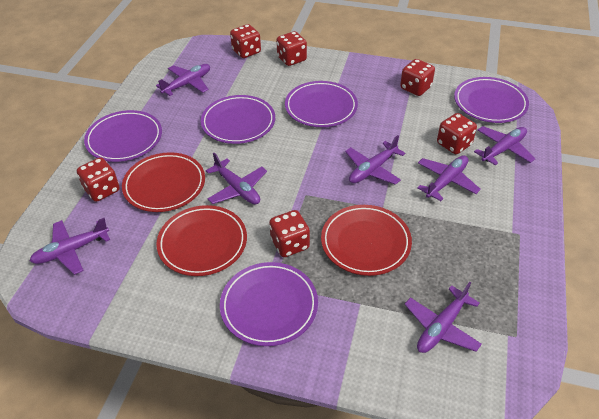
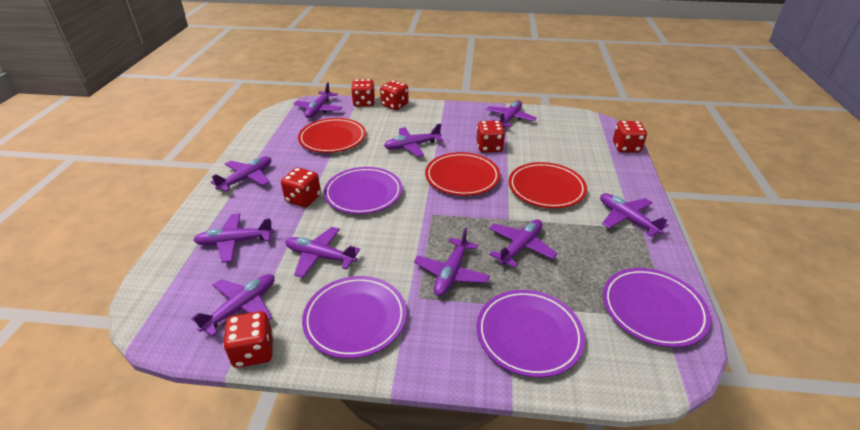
purple plane: 7 -> 10
purple plate: 5 -> 4

